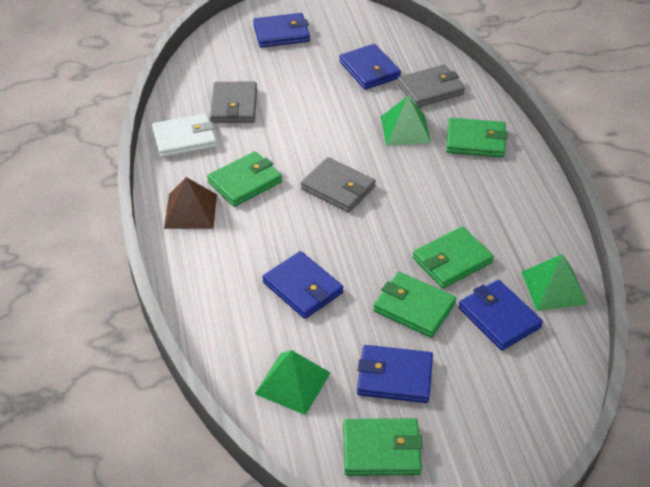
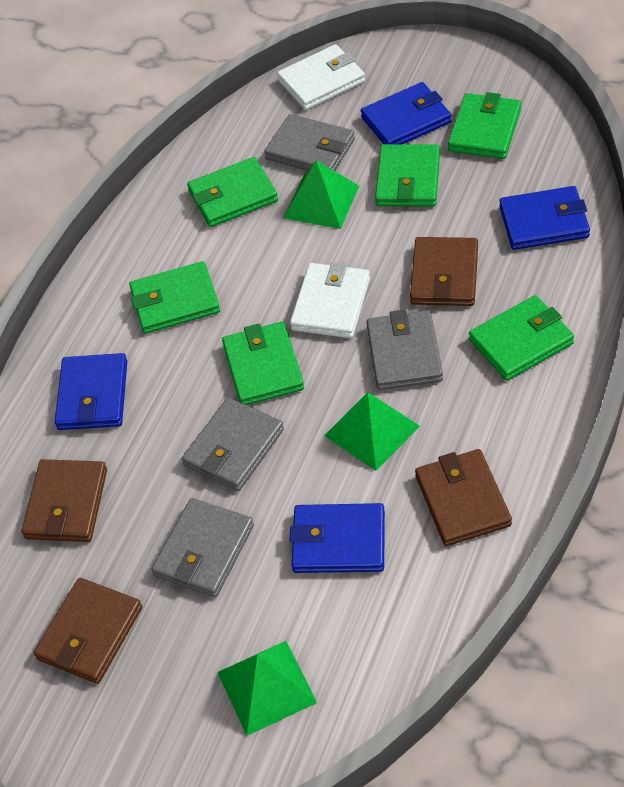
blue wallet: 5 -> 4
brown pyramid: 1 -> 0
brown wallet: 0 -> 4
green wallet: 5 -> 6
grey wallet: 3 -> 4
white wallet: 1 -> 2

